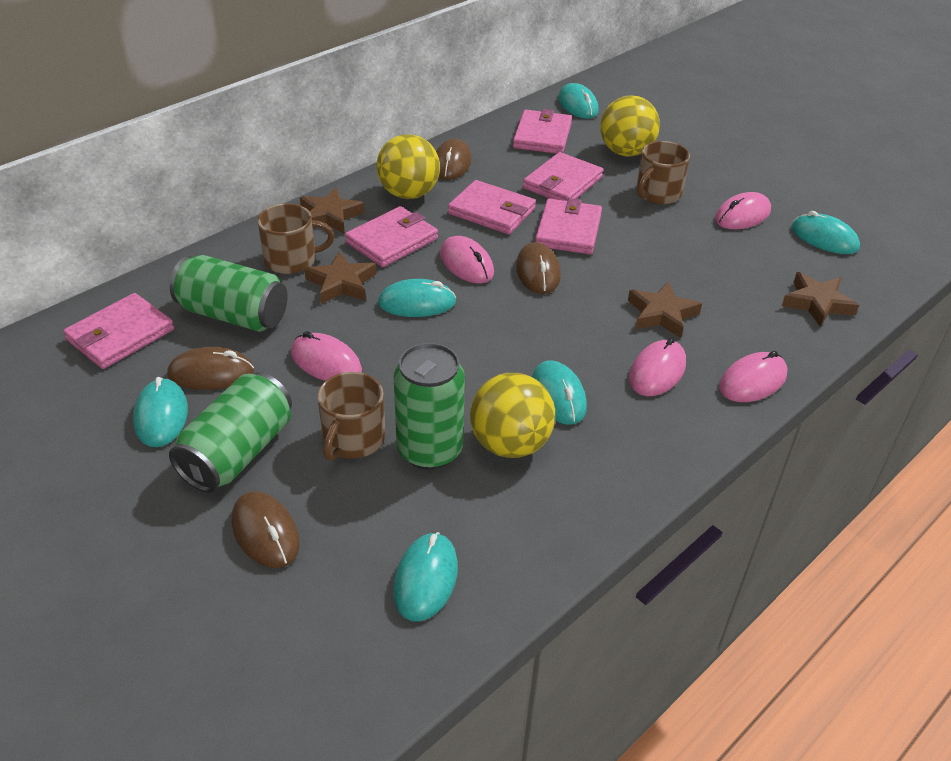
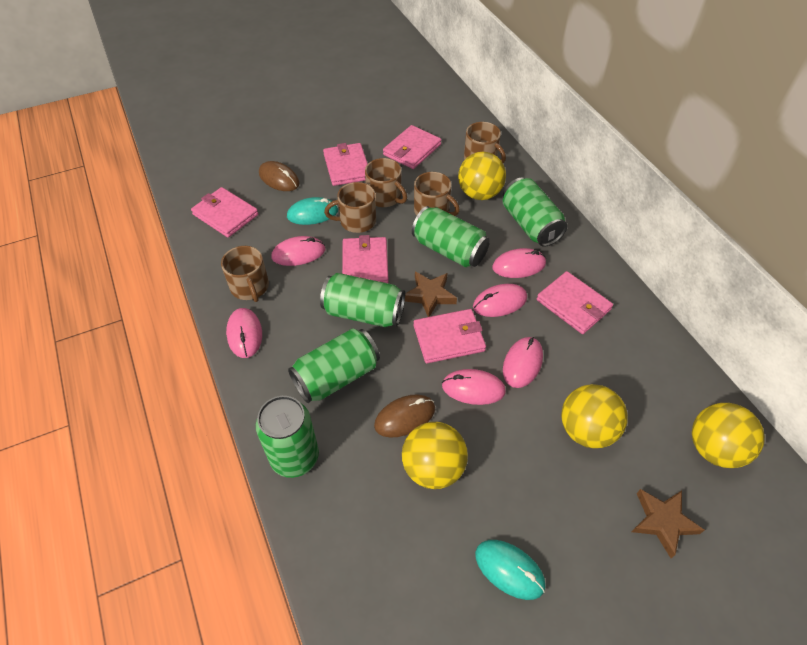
brown mouse: 4 -> 2
brown mug: 3 -> 5
brown star: 4 -> 2
green can: 3 -> 5
pink mouse: 5 -> 6
turquoise mouse: 6 -> 2
yellow ball: 3 -> 4

